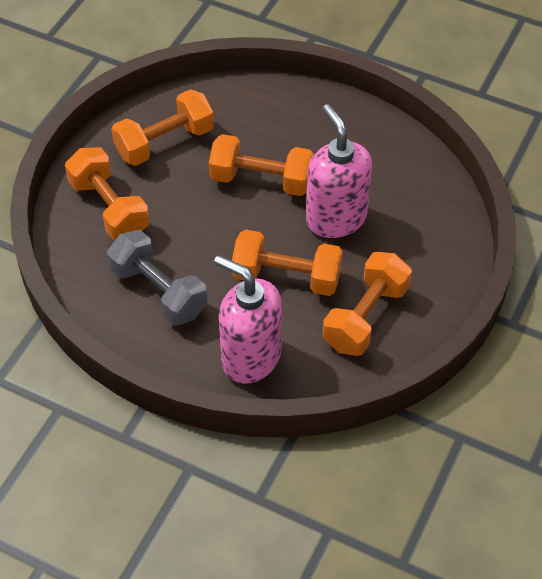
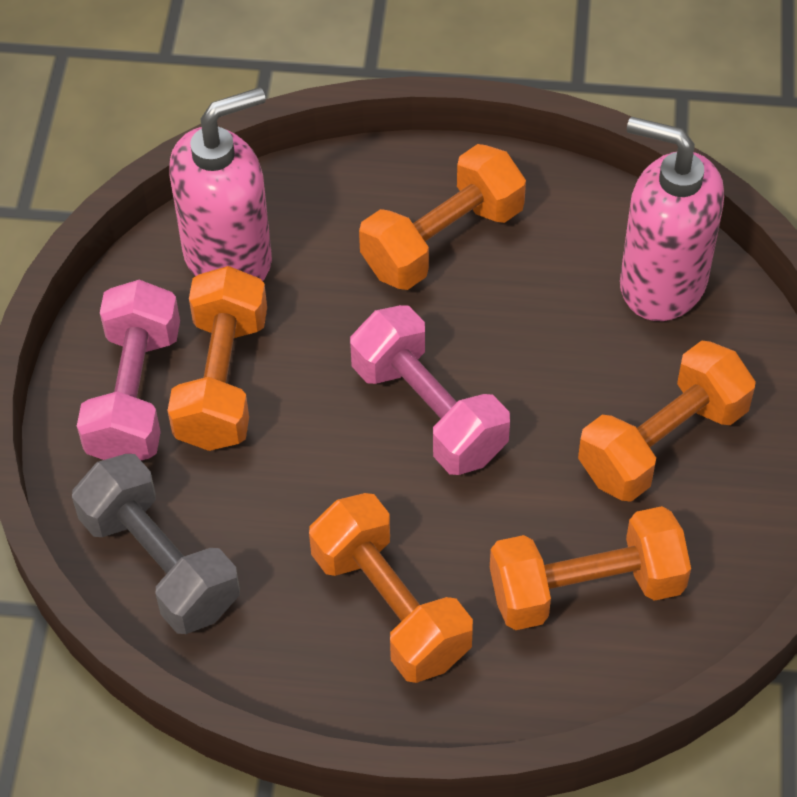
pink dumbbell: 0 -> 2

